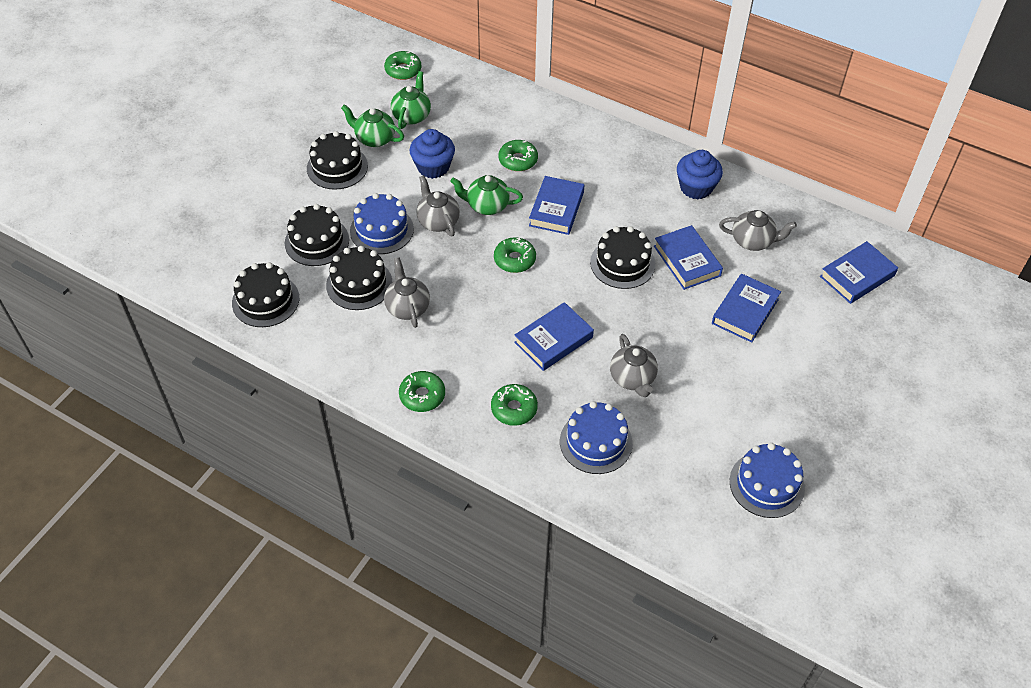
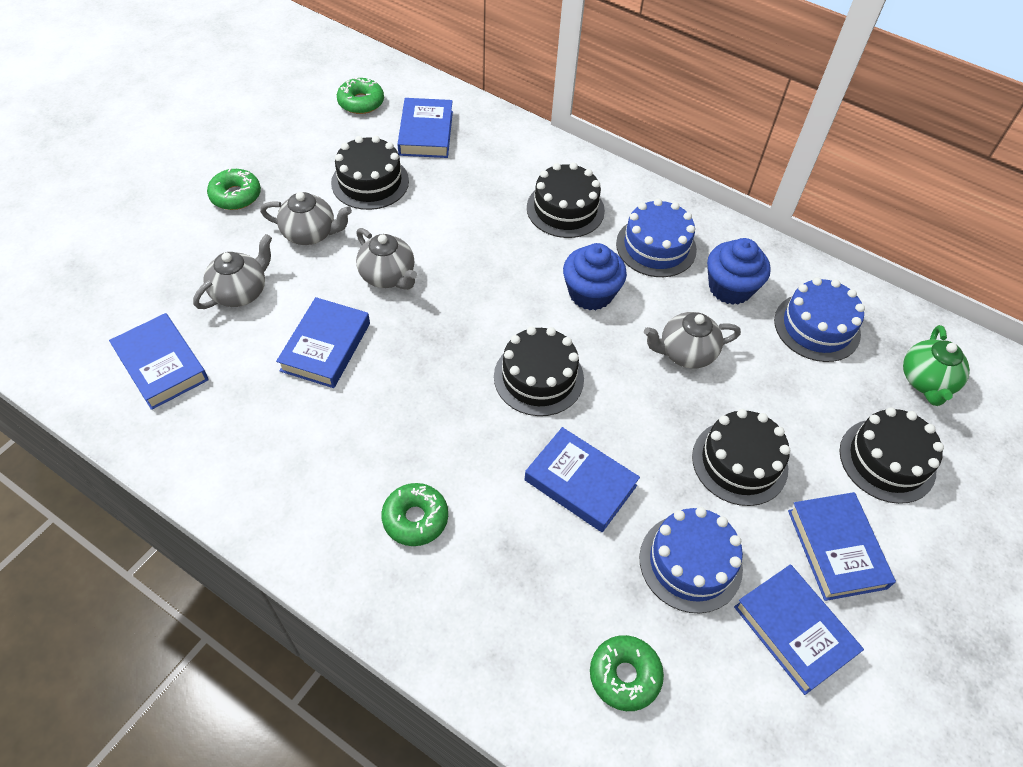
blue book: 5 -> 6
green donut: 5 -> 4
green teapot: 3 -> 1

